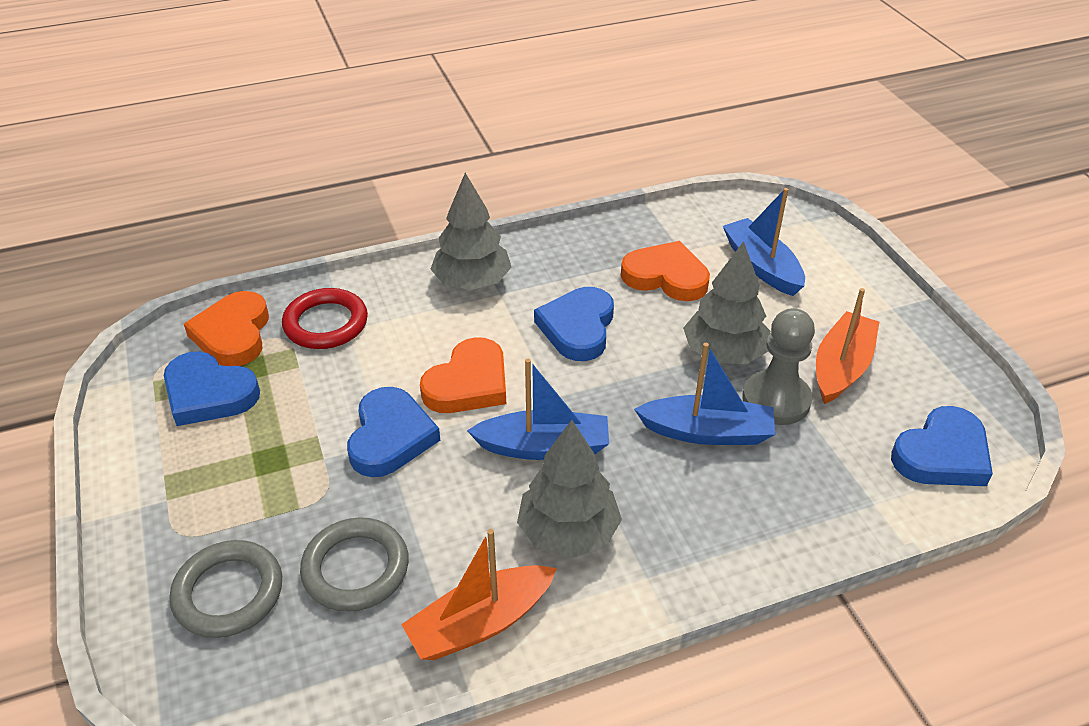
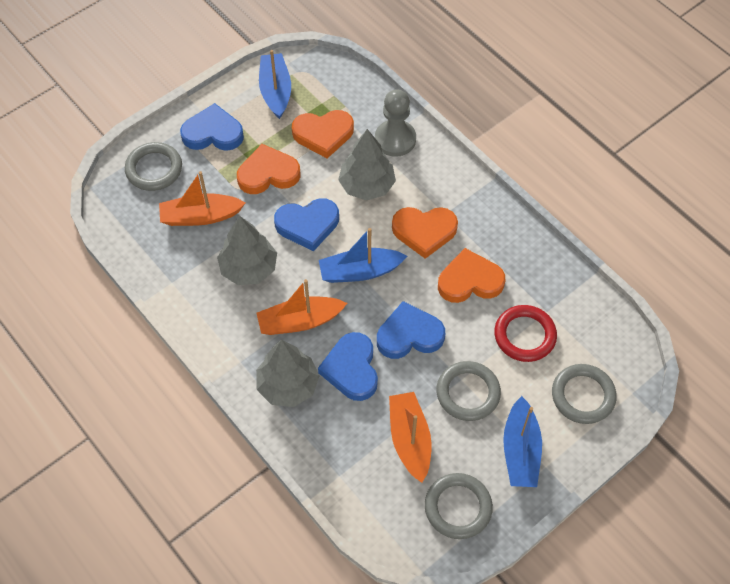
grey ring: 2 -> 4
orange boat: 2 -> 3
orange heart: 3 -> 4

